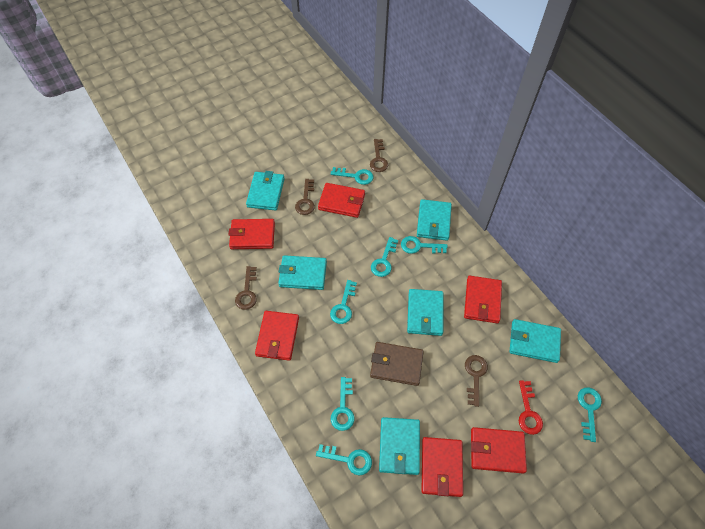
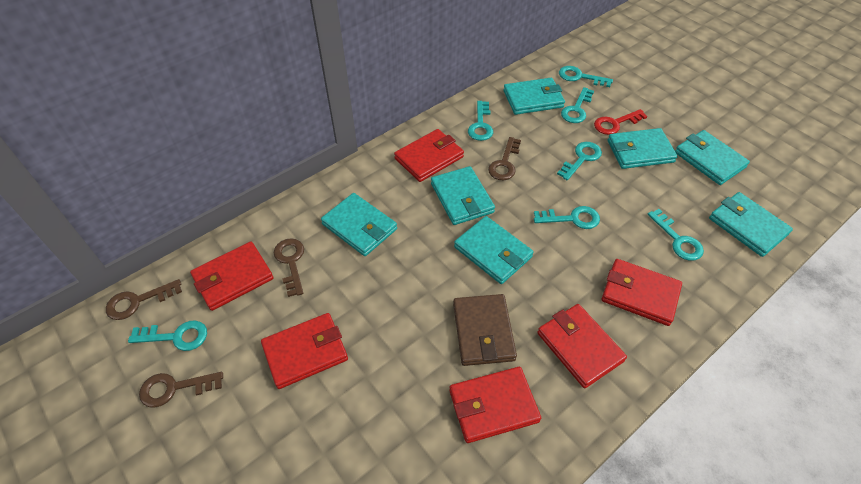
turquoise wallet: 6 -> 7

